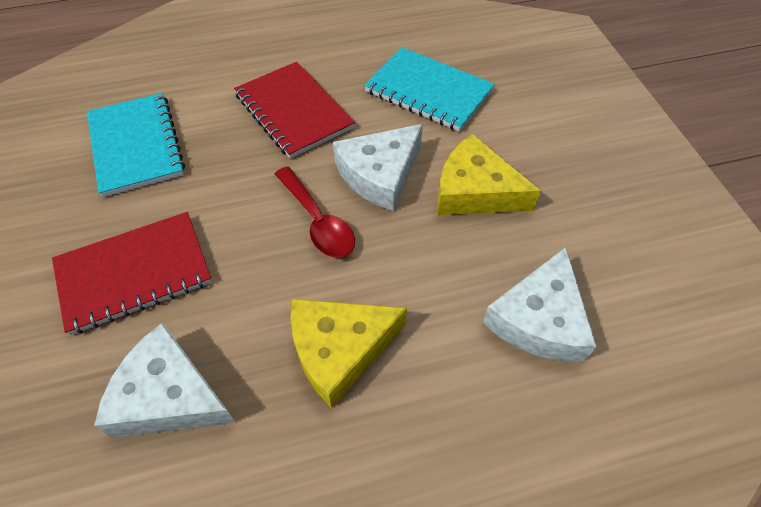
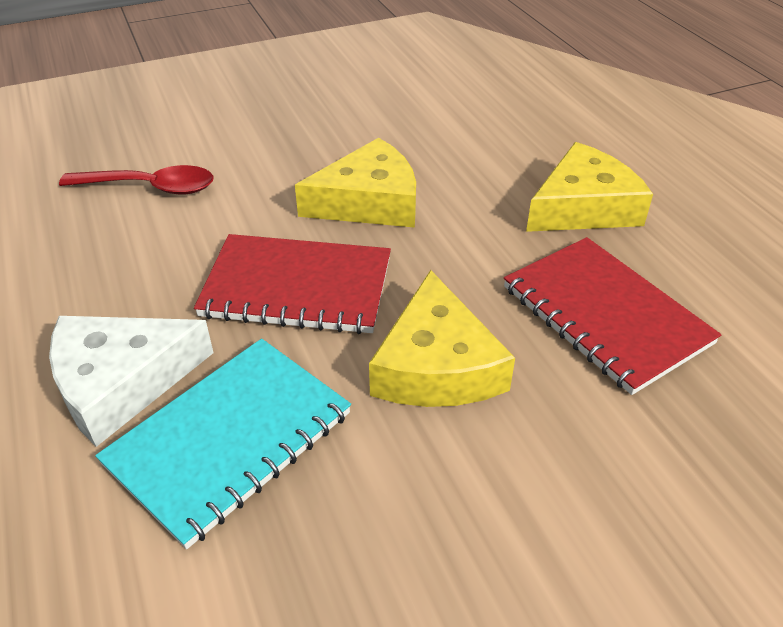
turquoise notebook: 2 -> 1
white cheese: 3 -> 1
yellow cheese: 2 -> 3

